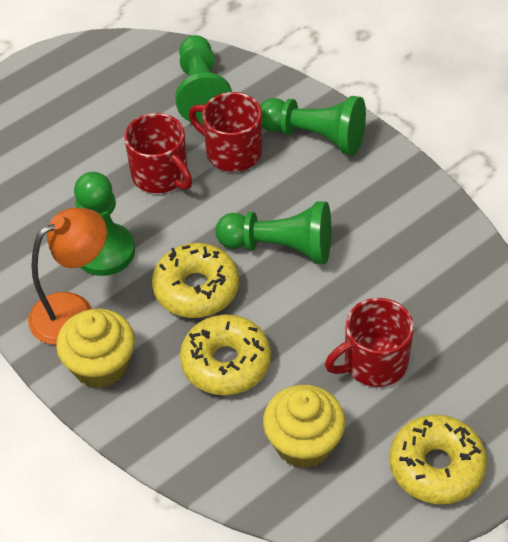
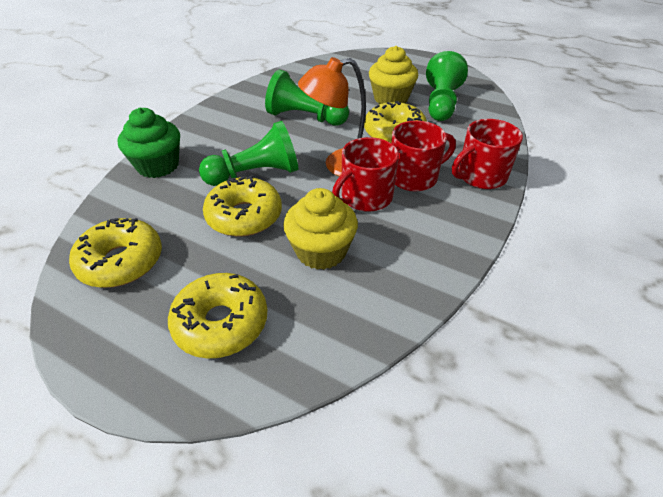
green cupcake: 0 -> 1
green pawn: 4 -> 3
yellow donut: 3 -> 4

